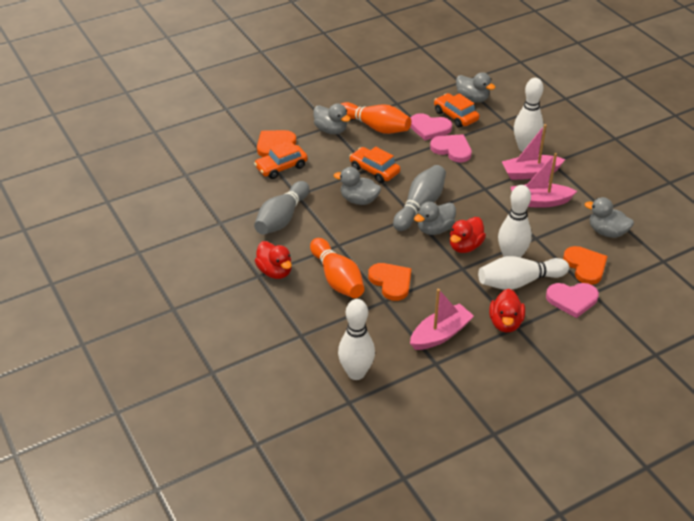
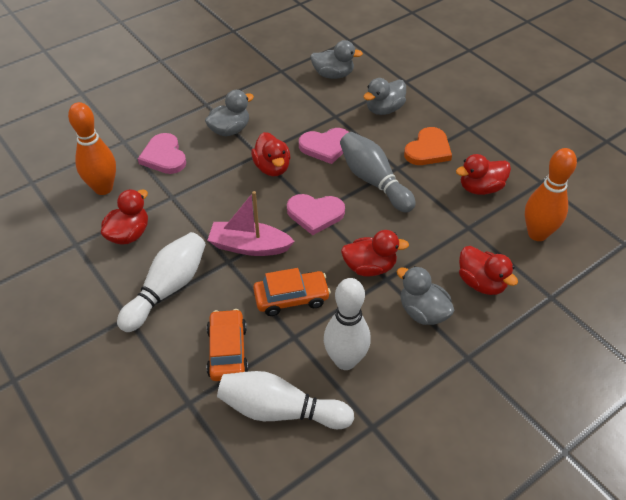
grey bowling pin: 2 -> 1
grey duck: 5 -> 4
orange car: 3 -> 2
orange heart: 3 -> 1
pink boat: 3 -> 1
red duck: 3 -> 5
white bowling pin: 4 -> 3

